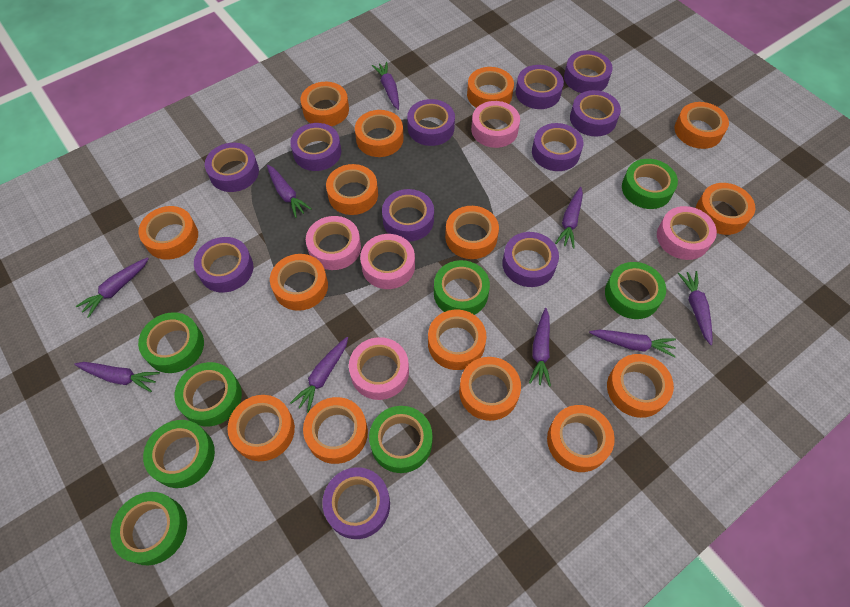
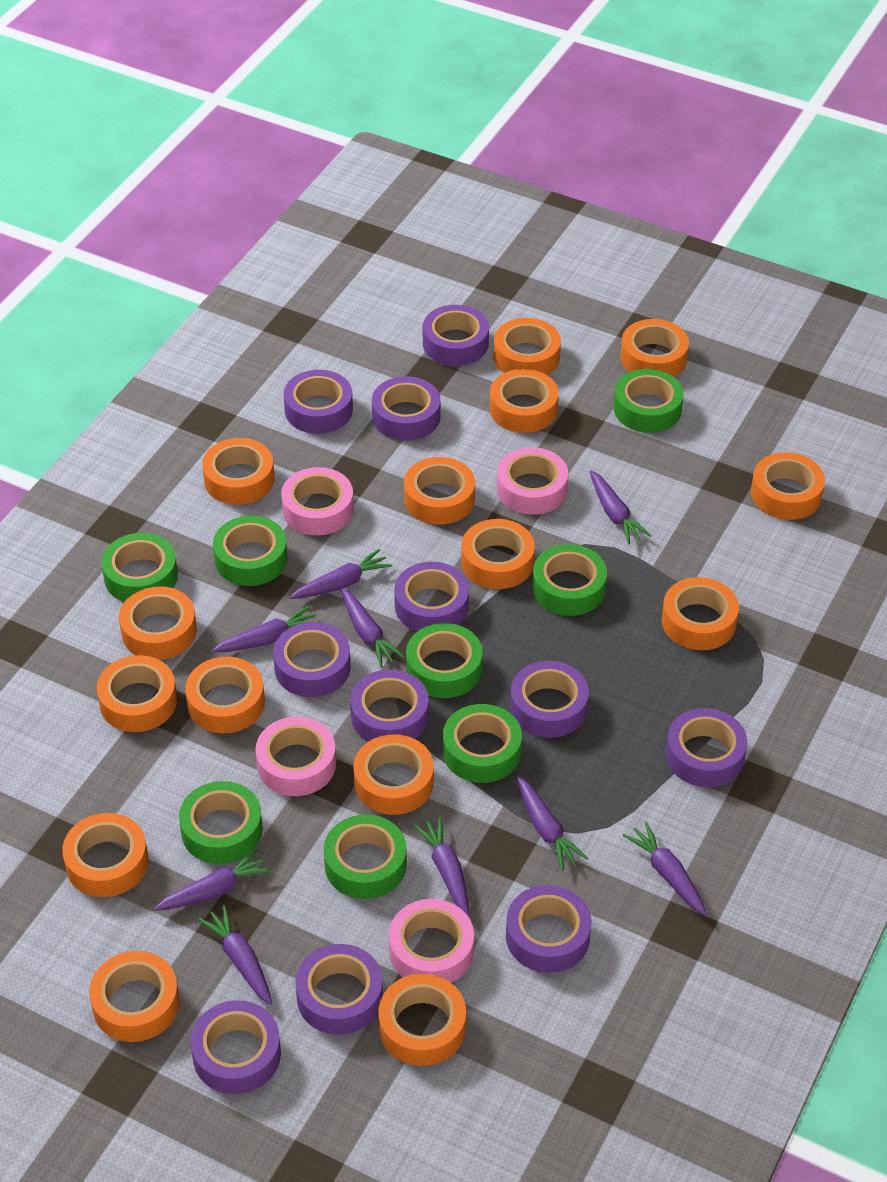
pink tape: 5 -> 4

